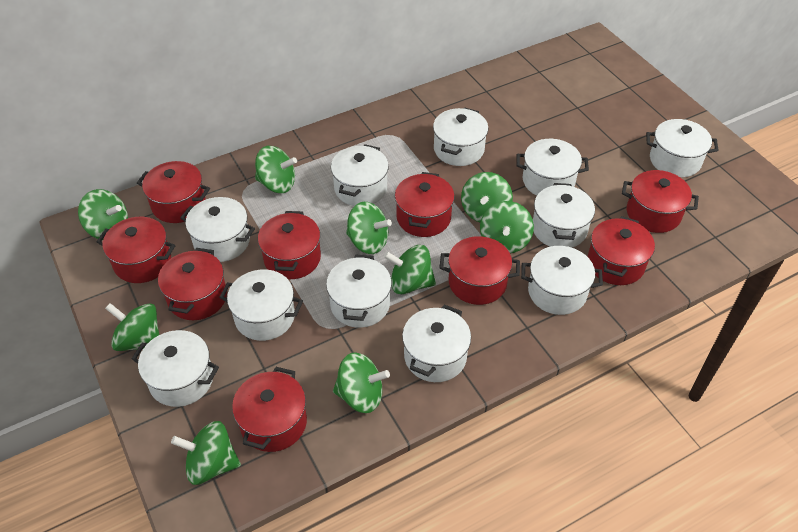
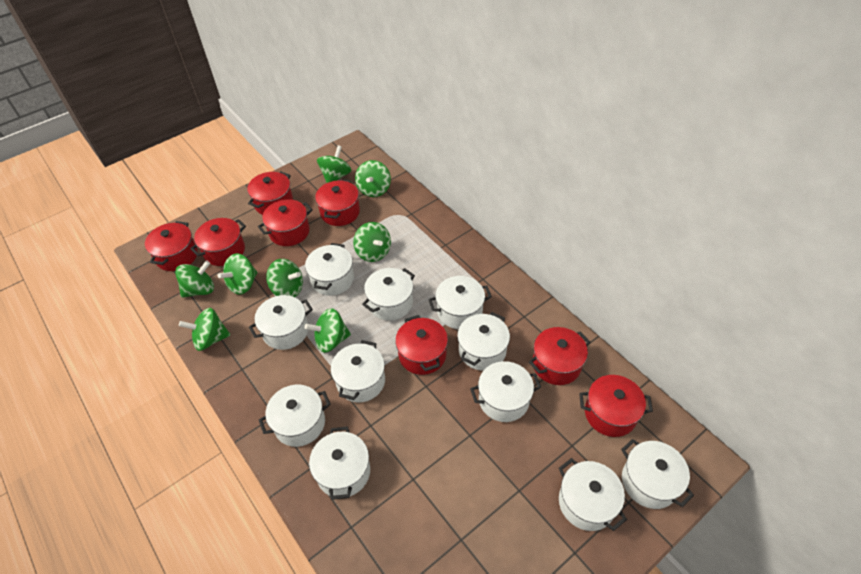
green spinning top: 9 -> 8
red pot: 9 -> 8

